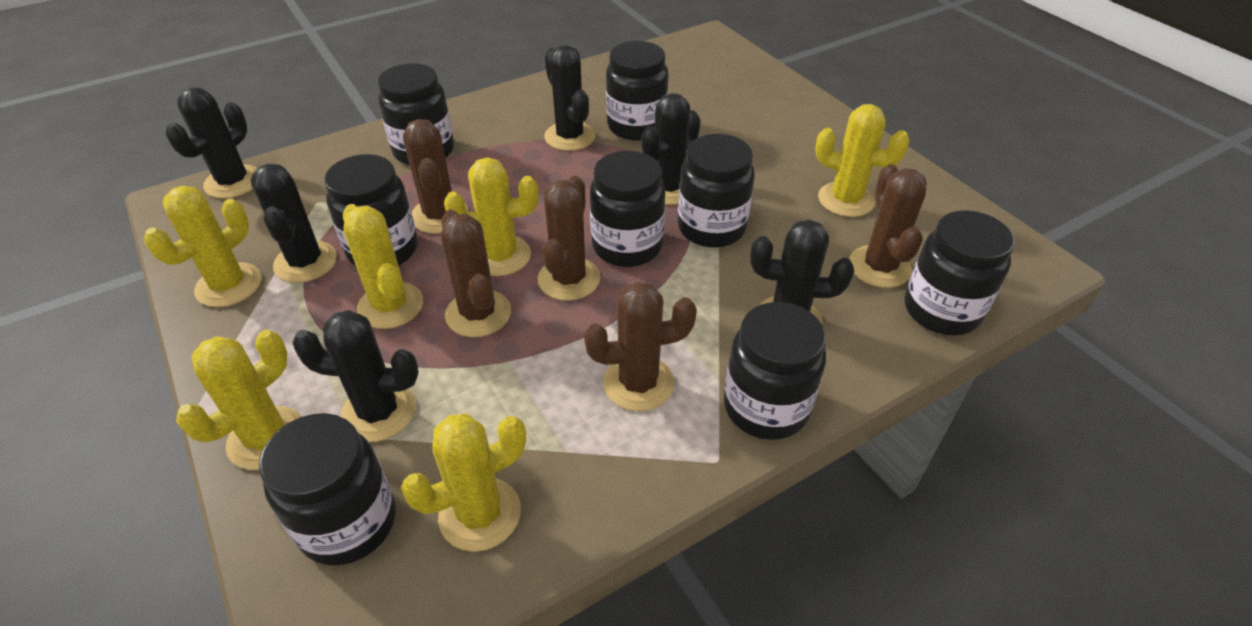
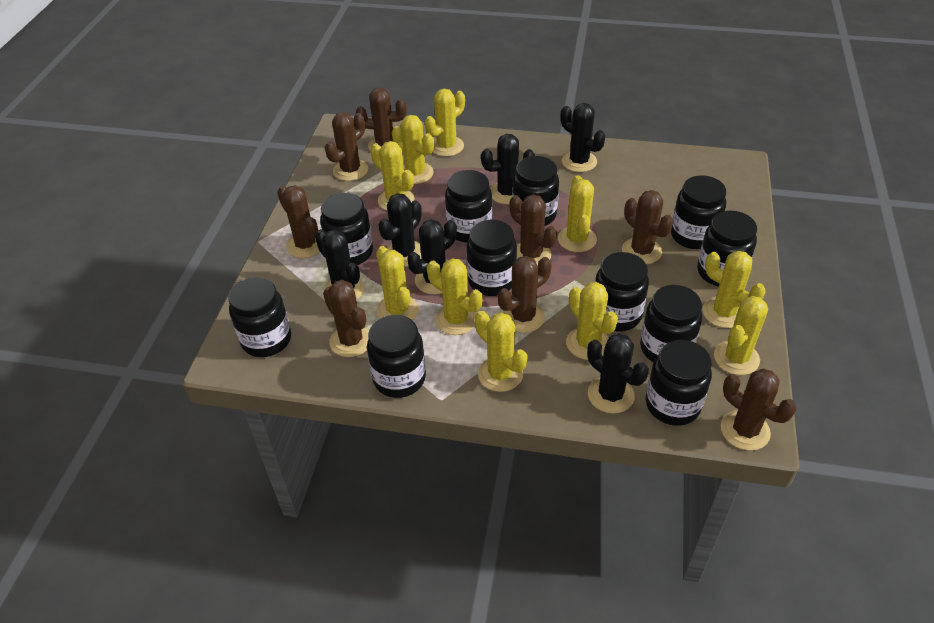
black jar: 8 -> 11
brown cactus: 5 -> 8
yellow cactus: 6 -> 10

